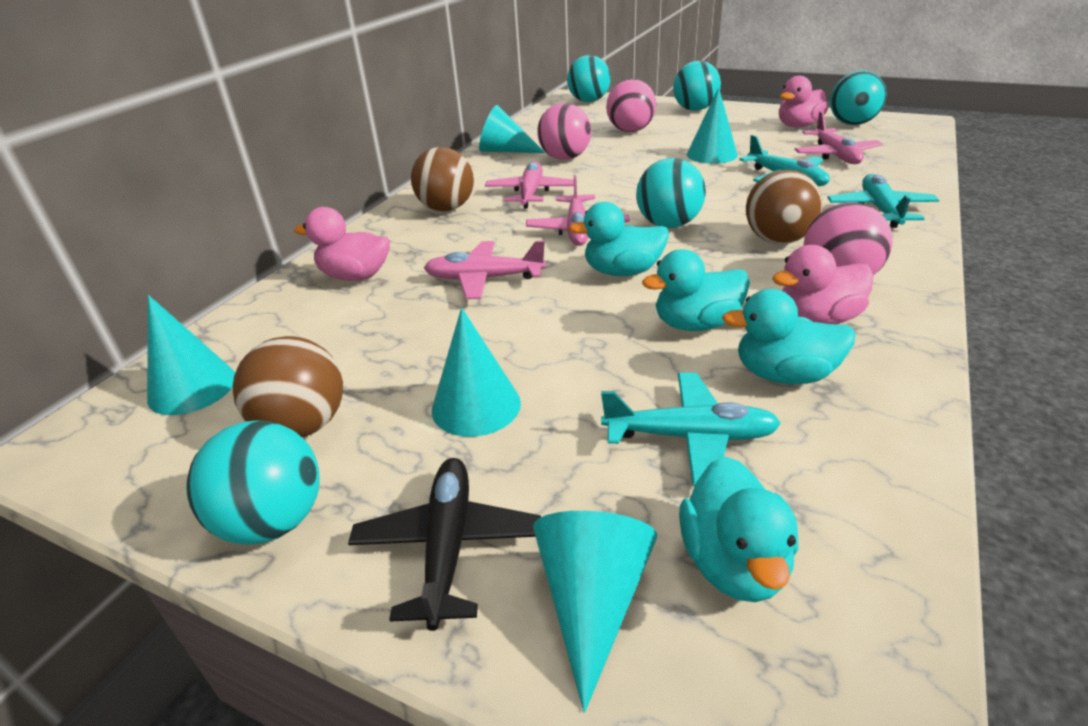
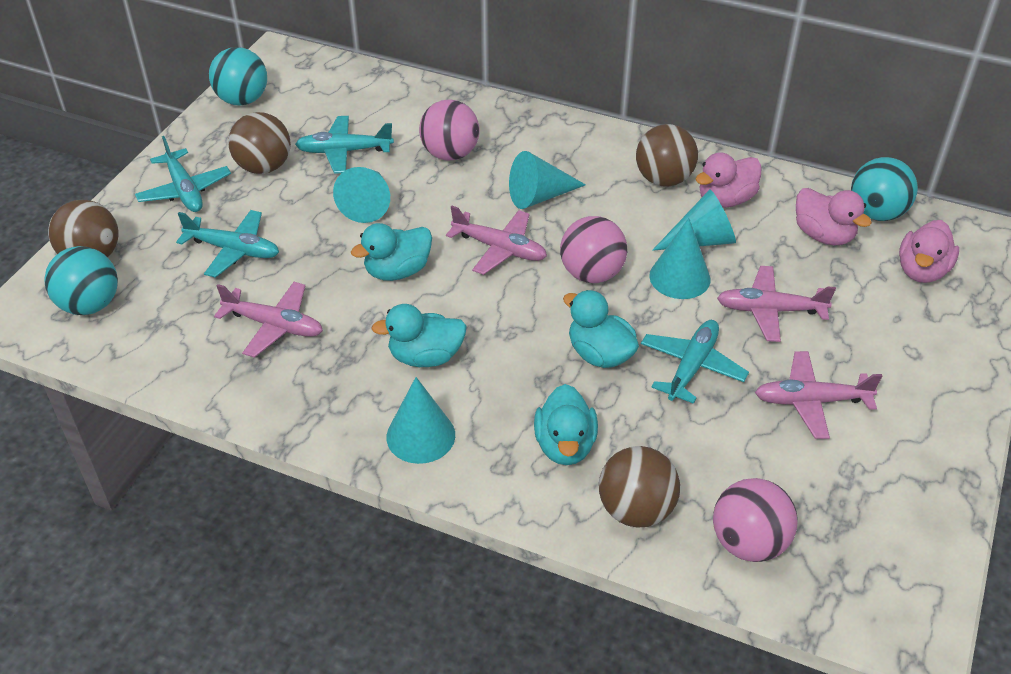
black plane: 1 -> 0
brown ball: 3 -> 4
turquoise ball: 5 -> 3
turquoise plane: 3 -> 4

